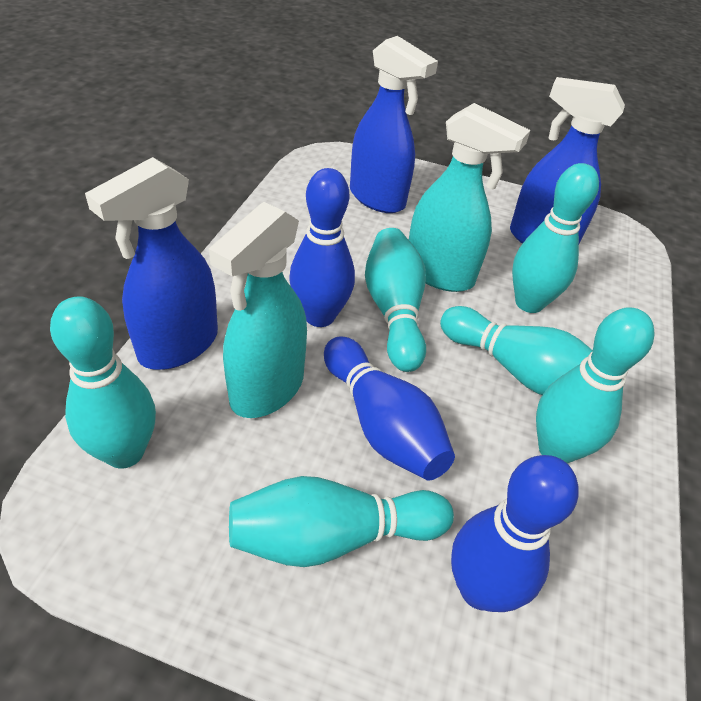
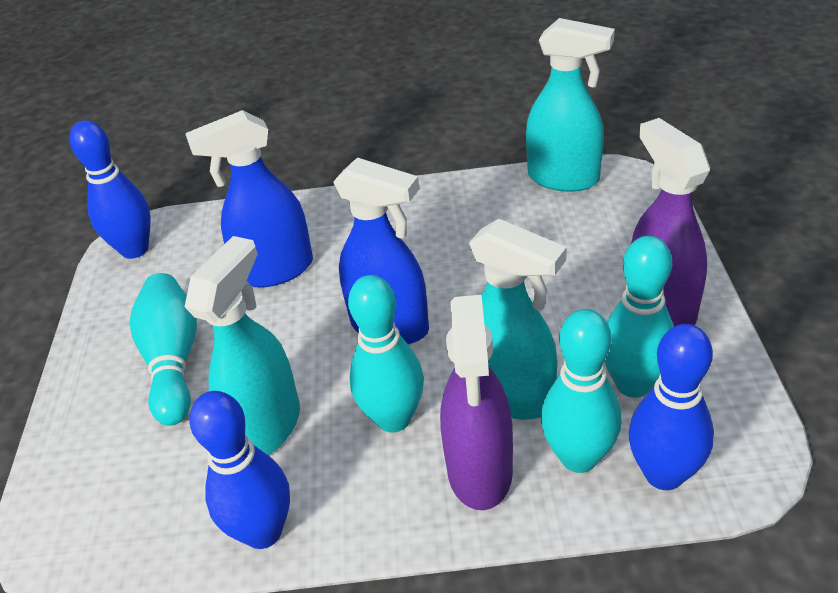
blue spray bottle: 3 -> 2
purple spray bottle: 0 -> 2
turquoise bowling pin: 6 -> 4
turquoise spray bottle: 2 -> 3

